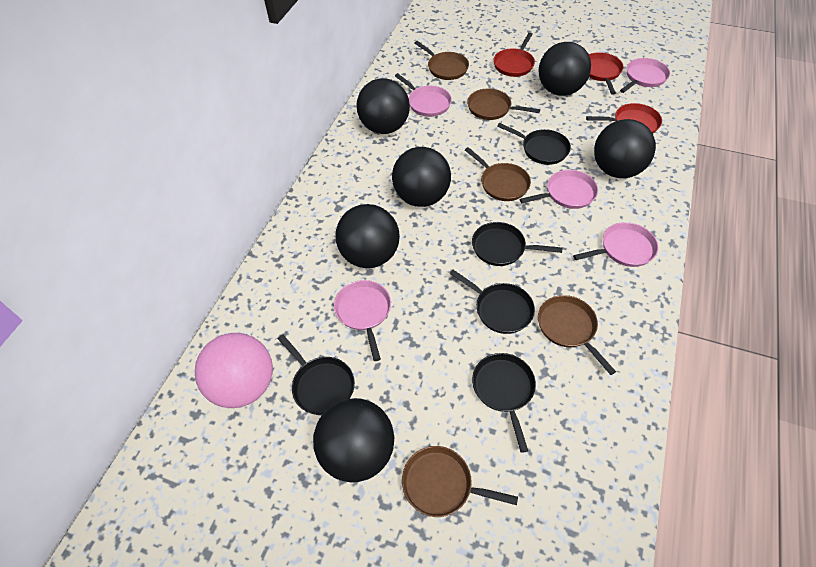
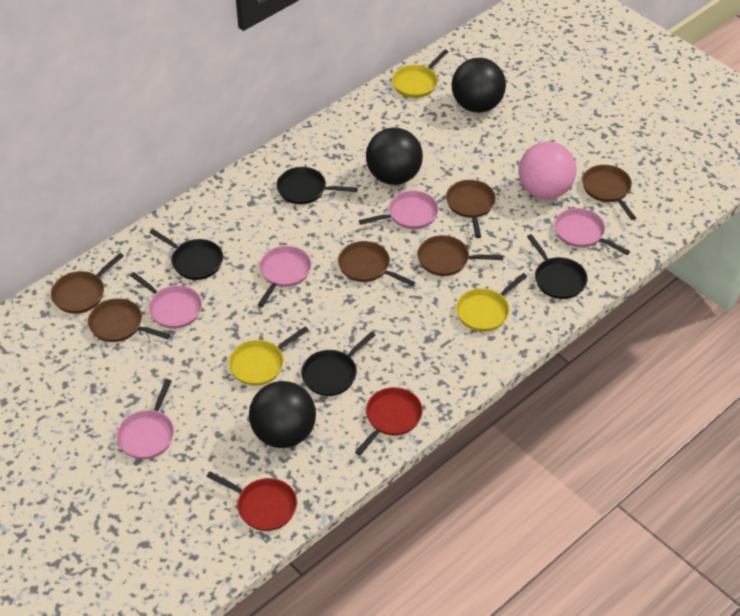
black ball: 6 -> 3
black pan: 5 -> 4
brown pan: 5 -> 6
red pan: 3 -> 2
yellow pan: 0 -> 3

